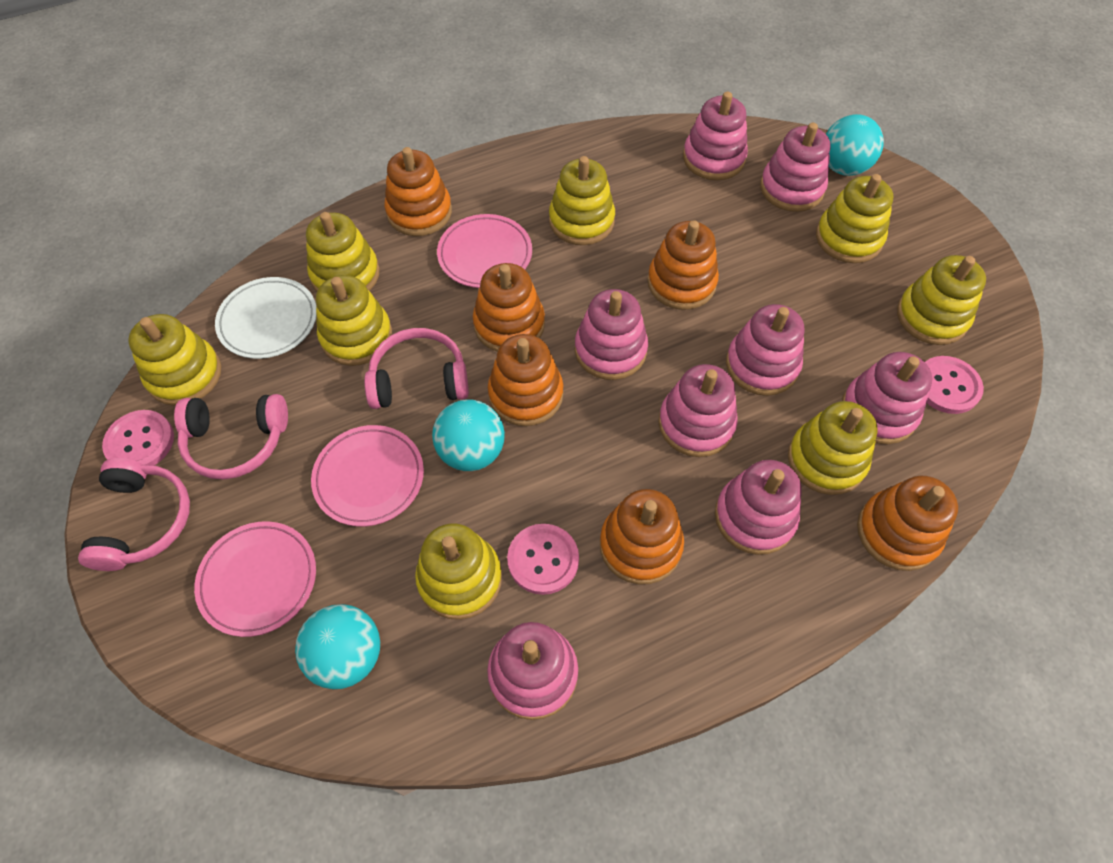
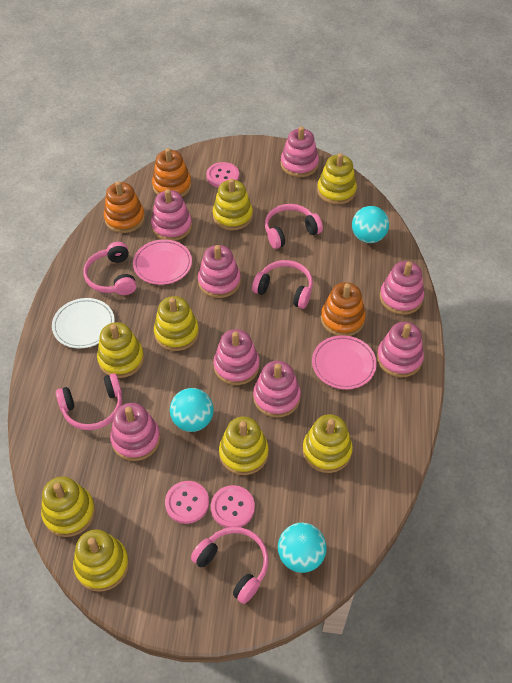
orange stacking toy: 6 -> 3
pink headphones: 3 -> 5
pink plate: 3 -> 2

